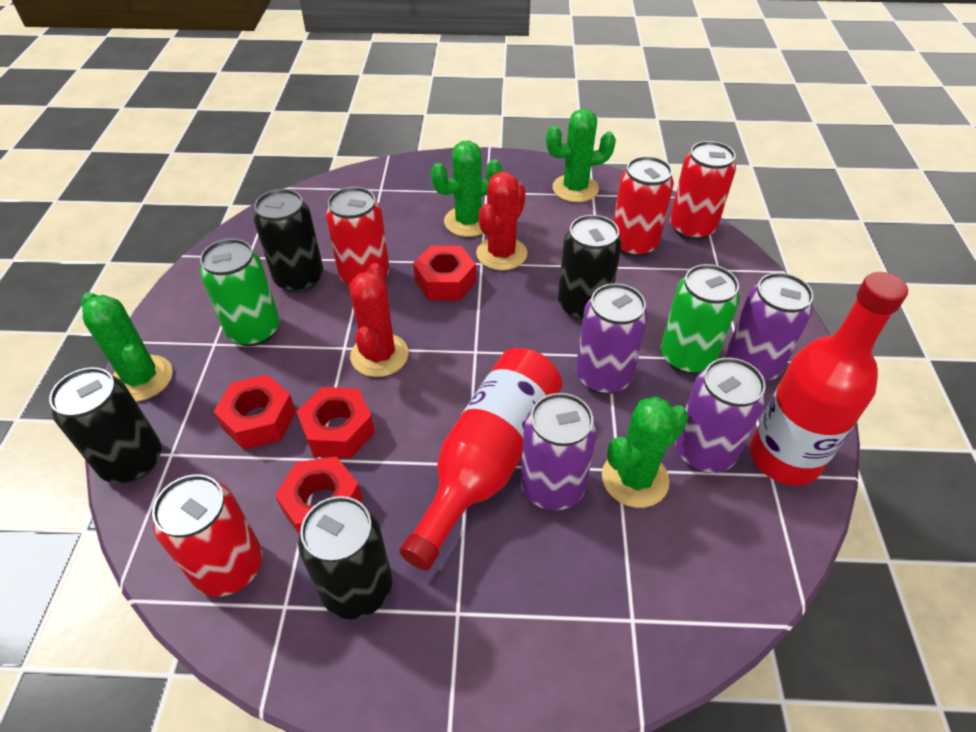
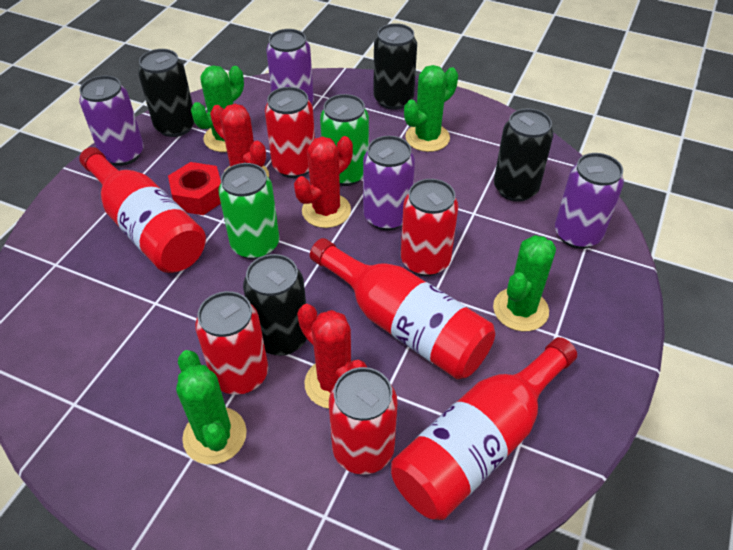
red bottle: 2 -> 3
red cactus: 2 -> 3
red nut: 4 -> 1

